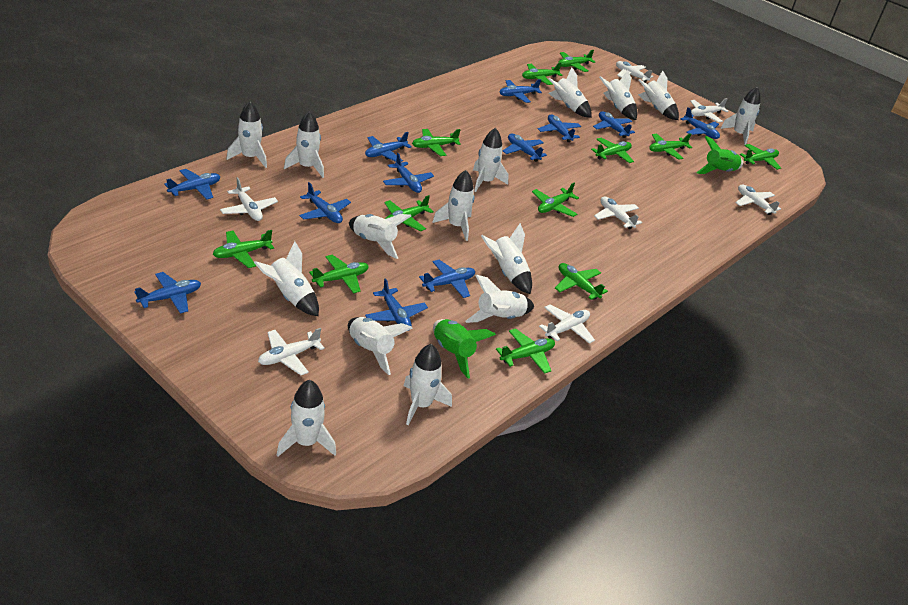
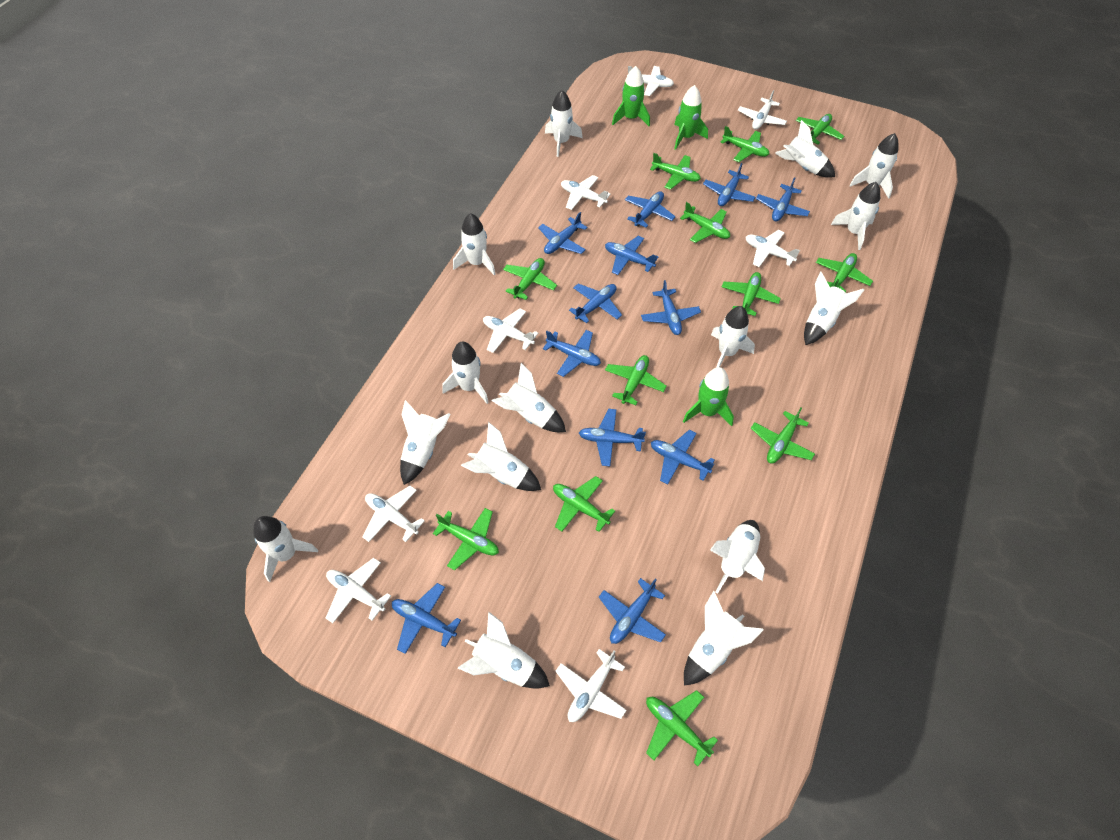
green rocket: 2 -> 3
white plane: 7 -> 8

